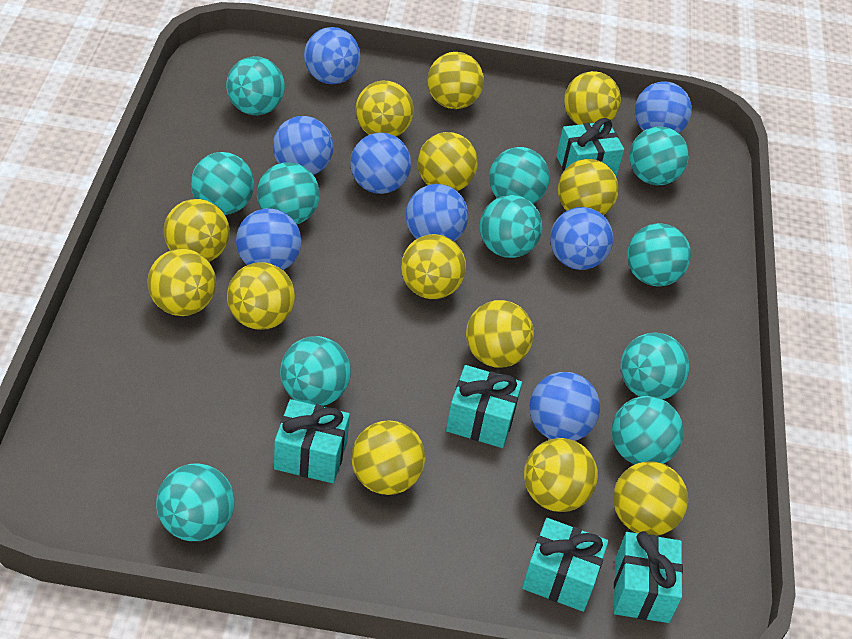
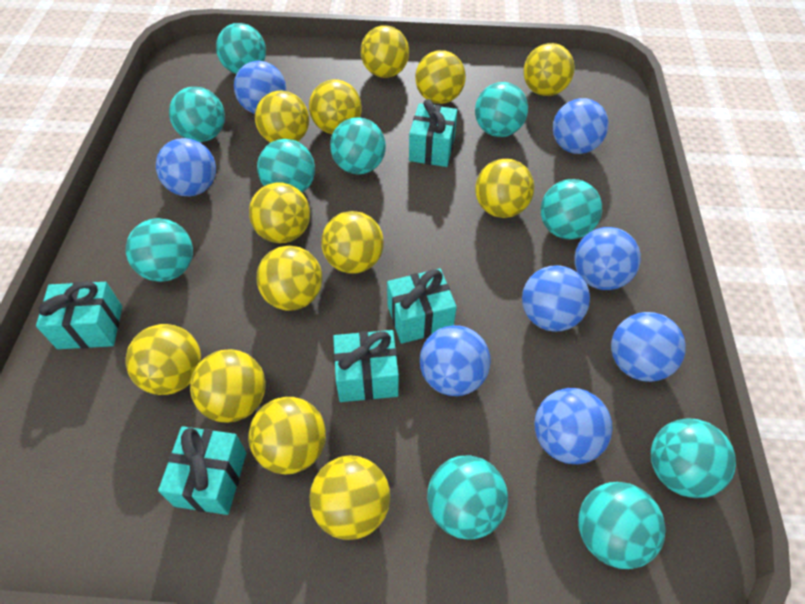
turquoise ball: 11 -> 10

